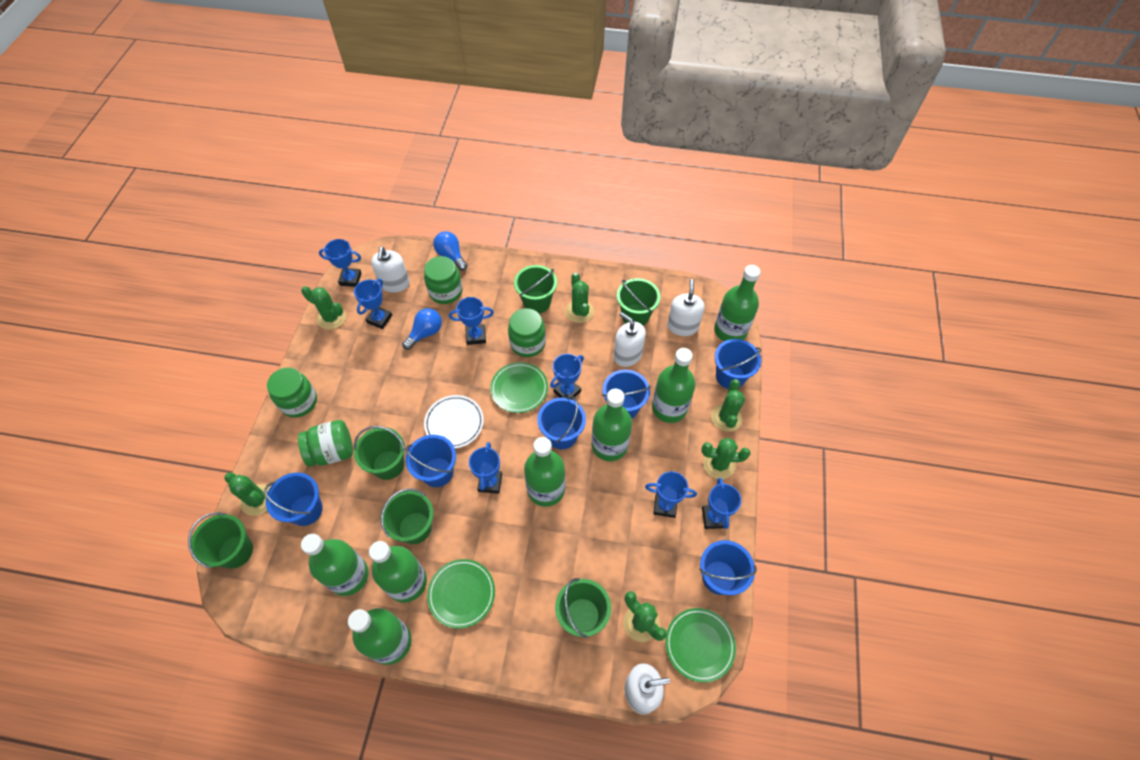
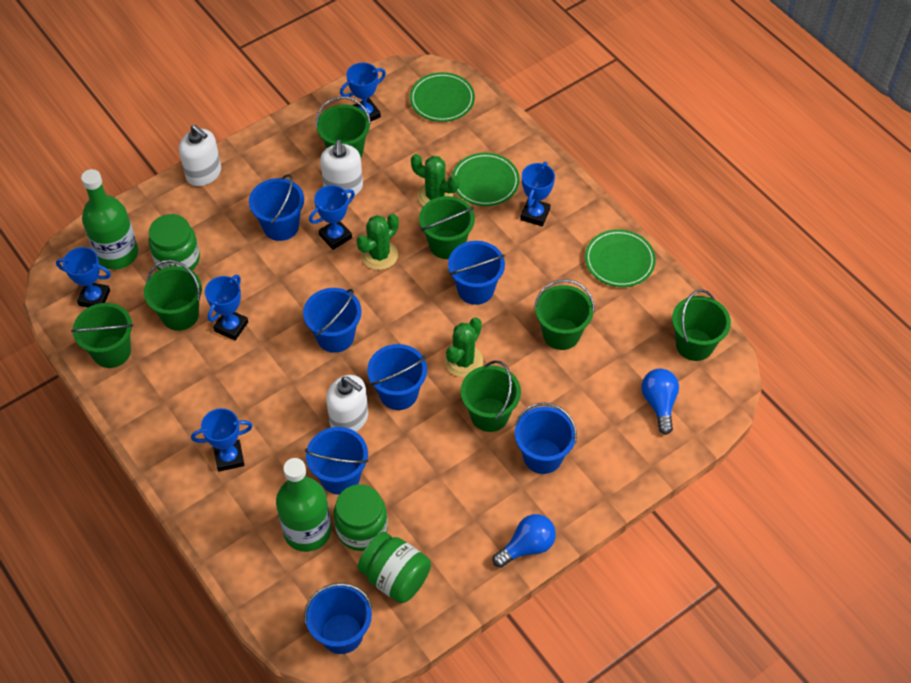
blue bucket: 6 -> 7
blue trophy: 7 -> 6
green bottle: 7 -> 2
green bucket: 6 -> 7
green cactus: 6 -> 3
green jar: 4 -> 3
white plate: 1 -> 0
white soap dispenser: 4 -> 3

